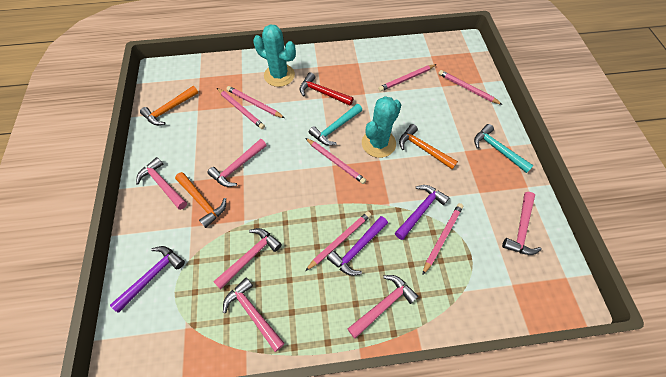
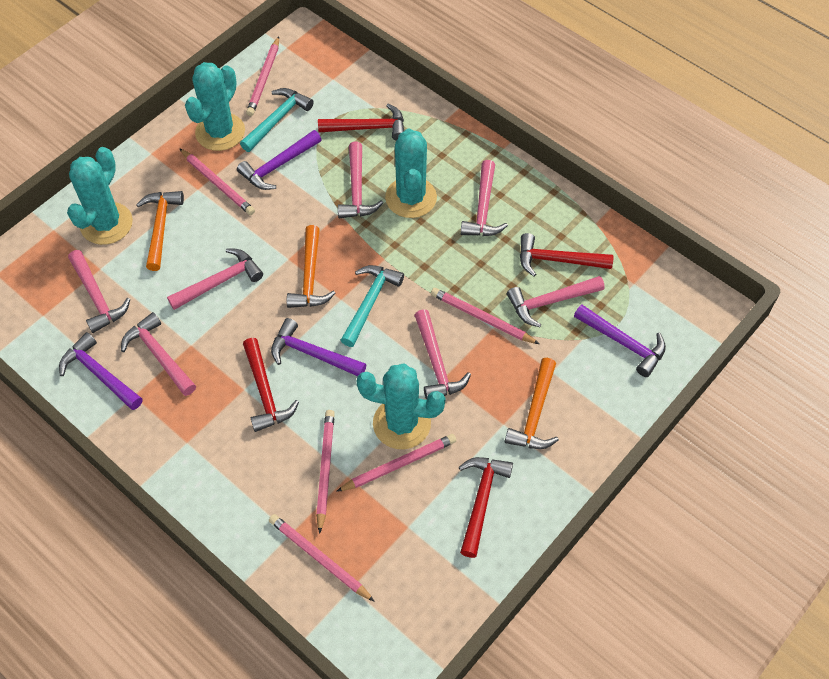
pink hammer: 6 -> 7
pink pencil: 7 -> 6
purple hammer: 3 -> 4
red hammer: 1 -> 4
turquoise cactus: 2 -> 4

